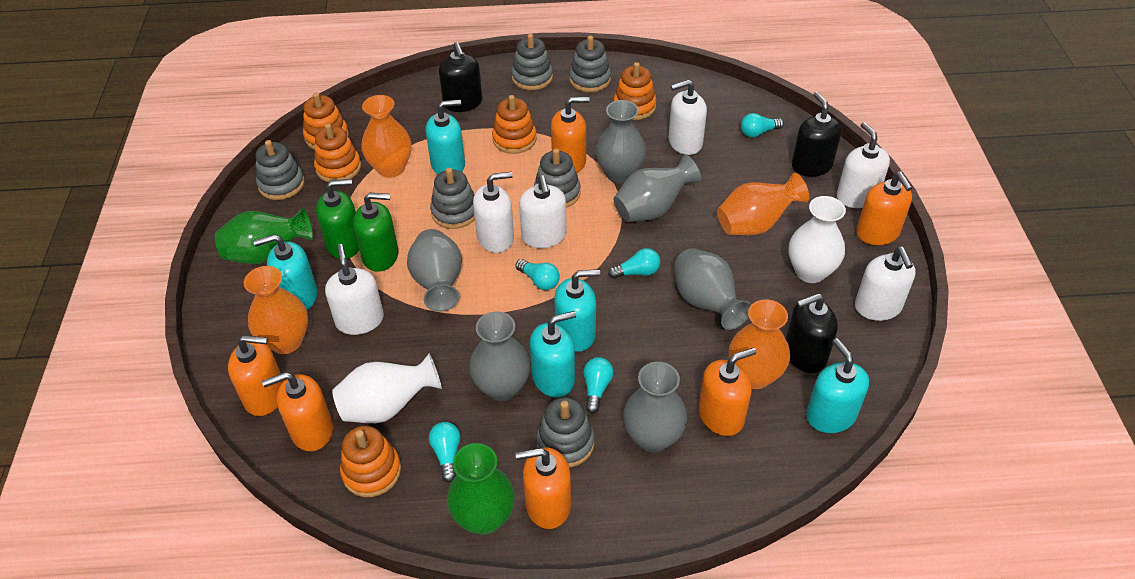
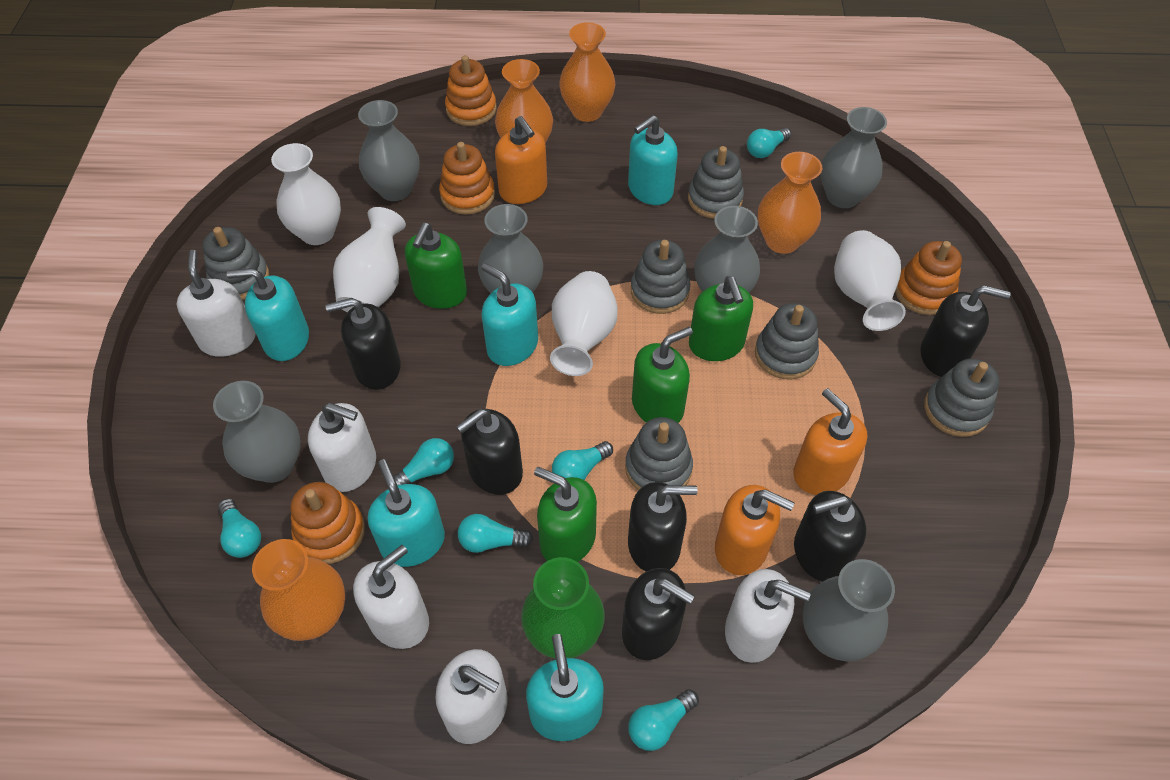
black soap dispenser: 3 -> 6
green soap dispenser: 2 -> 4
green vase: 2 -> 1
orange soap dispenser: 6 -> 3
orange stacking toy: 5 -> 4
turquoise light bulb: 5 -> 6
white soap dispenser: 6 -> 5
white vase: 2 -> 4

